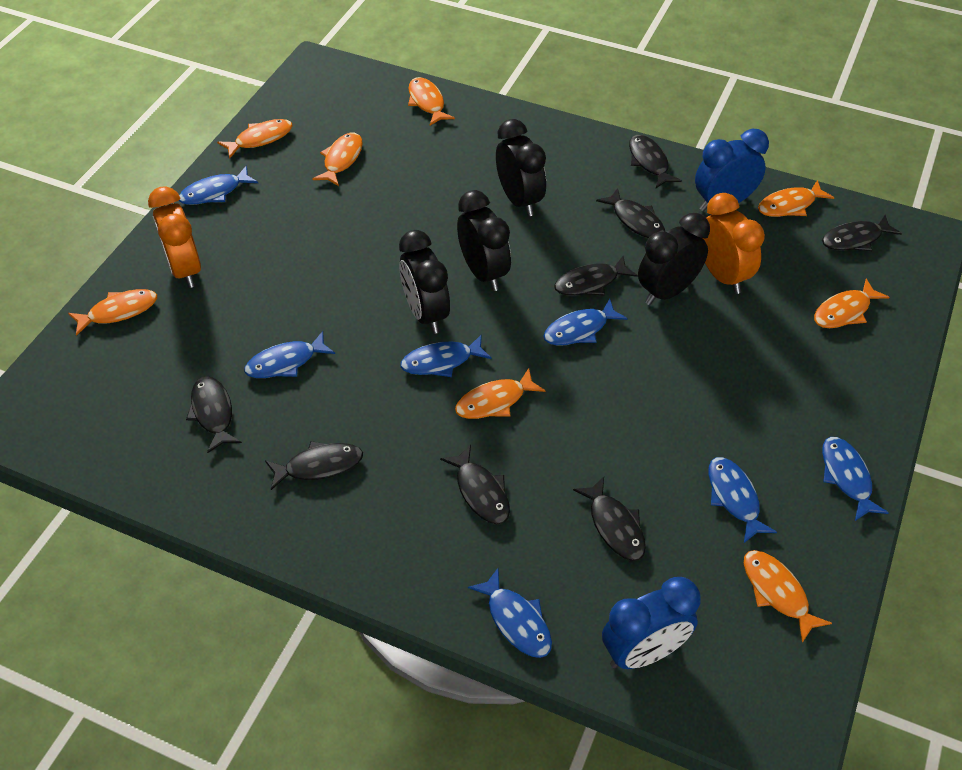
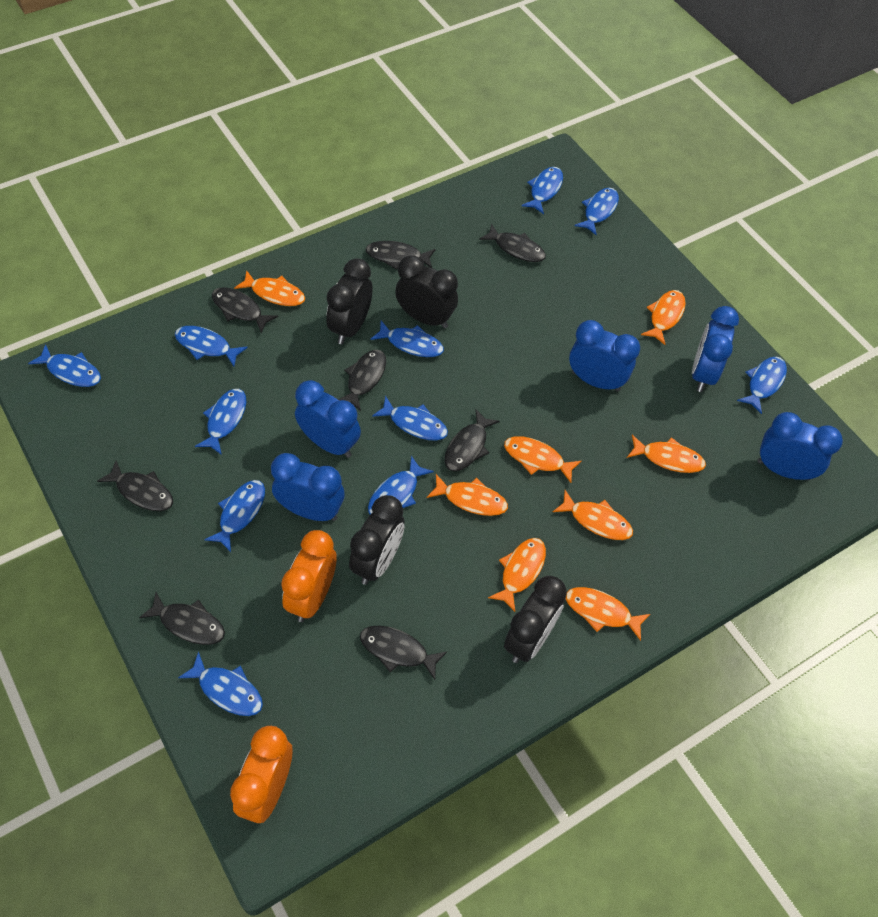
blue clock: 2 -> 5
blue fish: 7 -> 11

